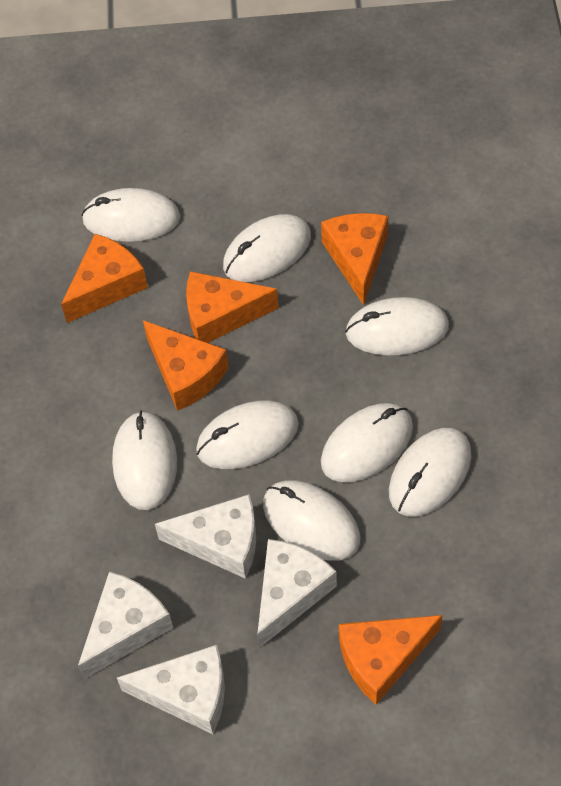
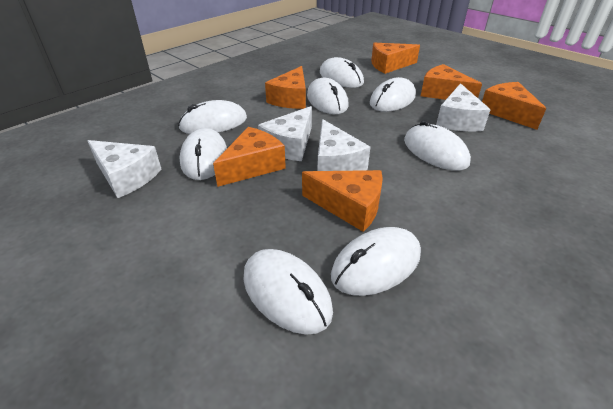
orange cheese: 5 -> 6

